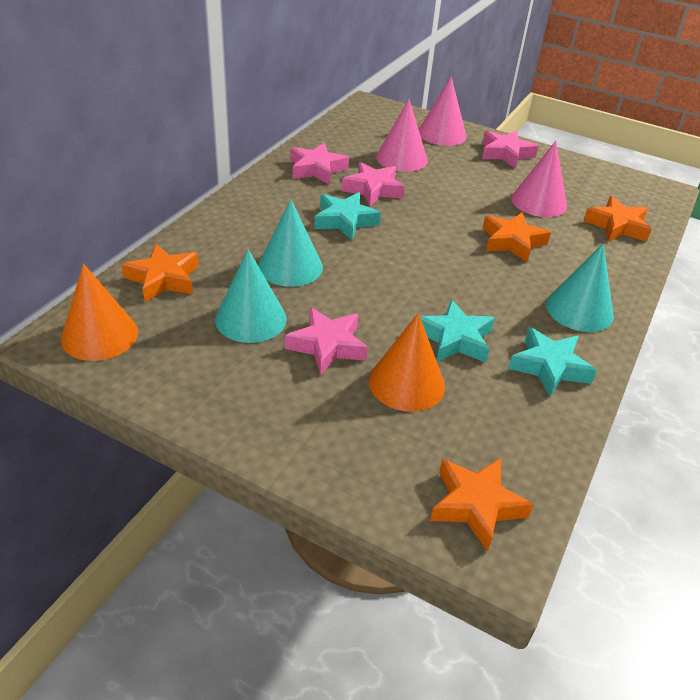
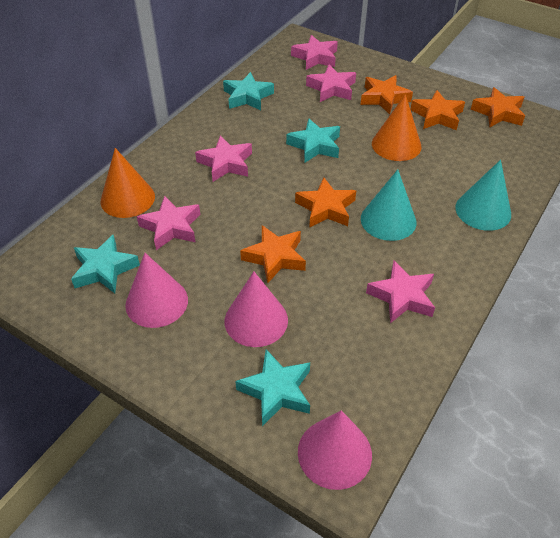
orange star: 4 -> 5
pink star: 4 -> 5
turquoise cone: 3 -> 2
turquoise star: 3 -> 4

